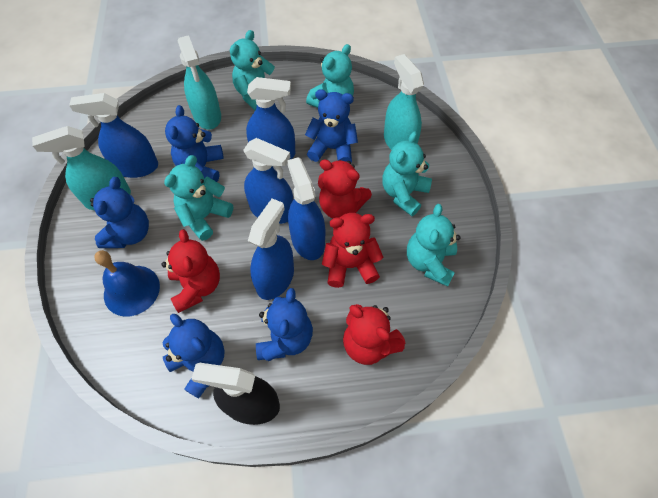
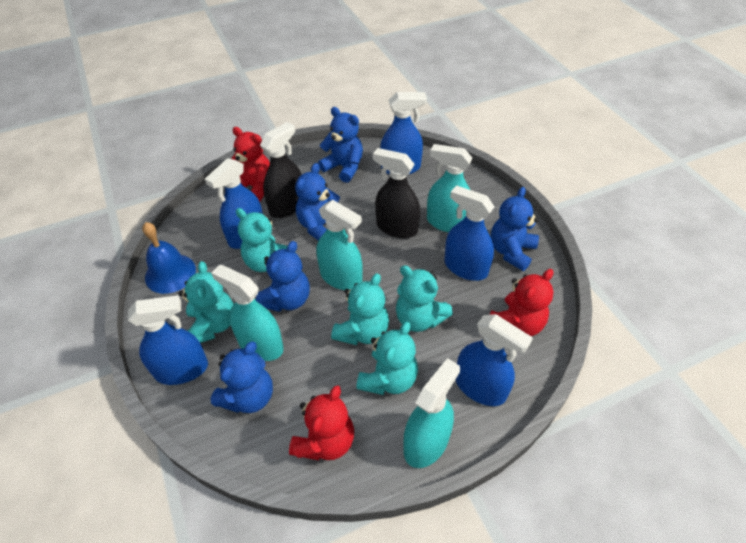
black spray bottle: 1 -> 2
red teddy bear: 4 -> 3
turquoise spray bottle: 3 -> 4

